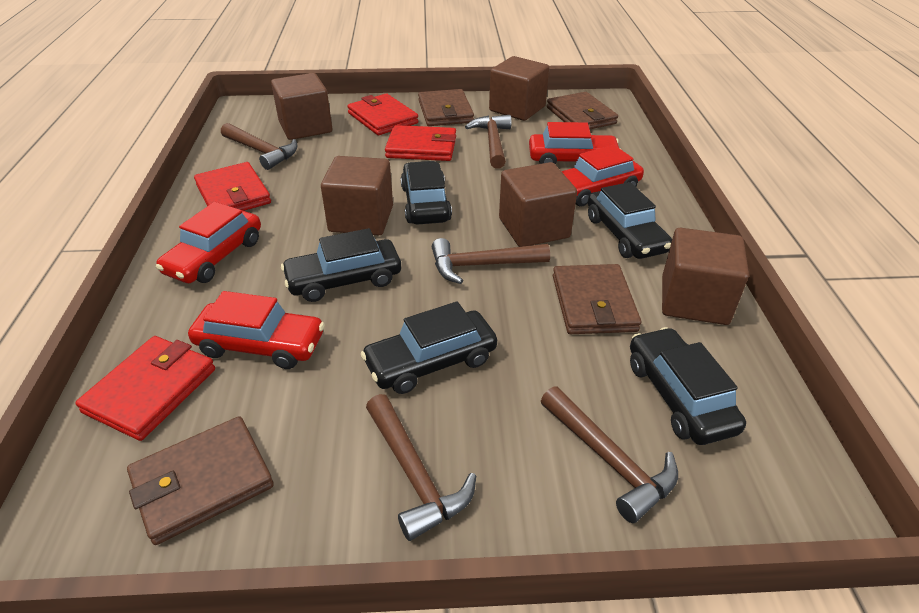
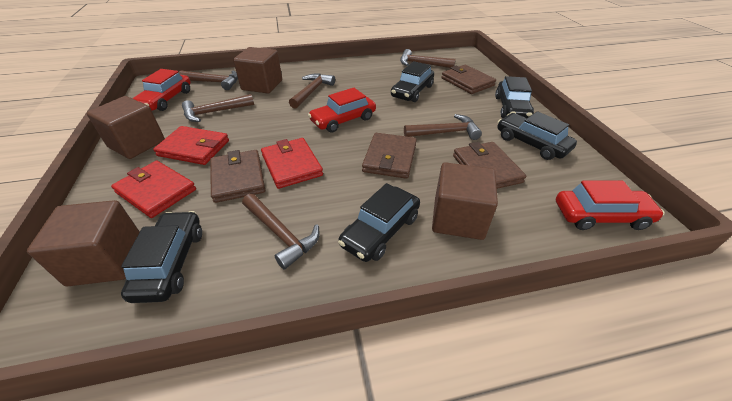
brown cube: 5 -> 4
brown hammer: 5 -> 6
red car: 4 -> 3
red wallet: 4 -> 3

